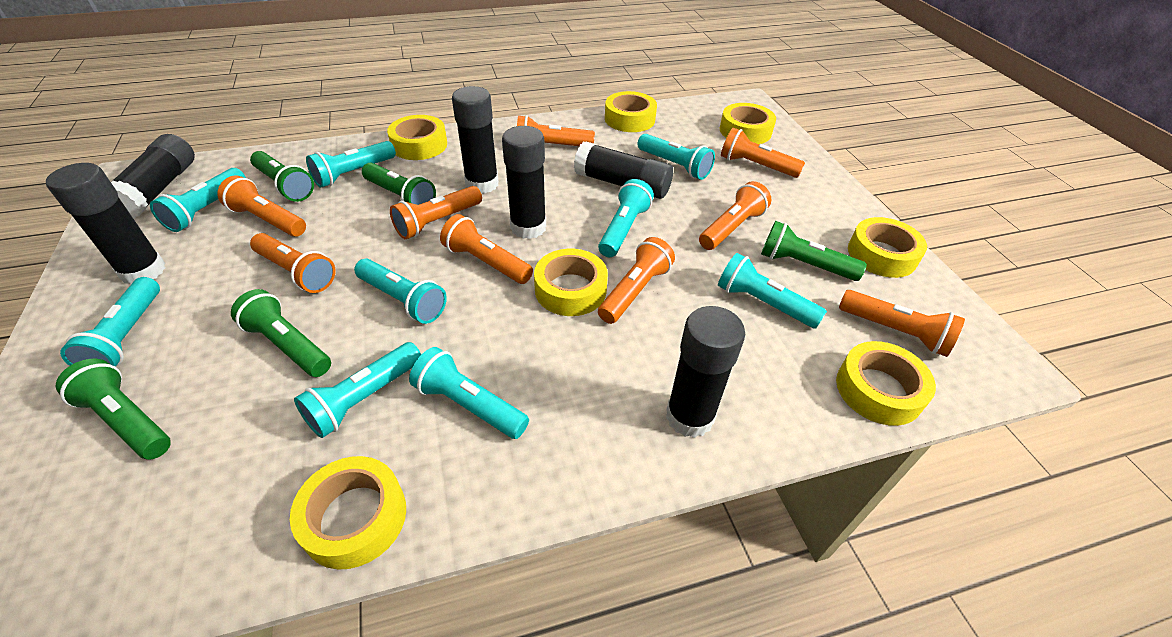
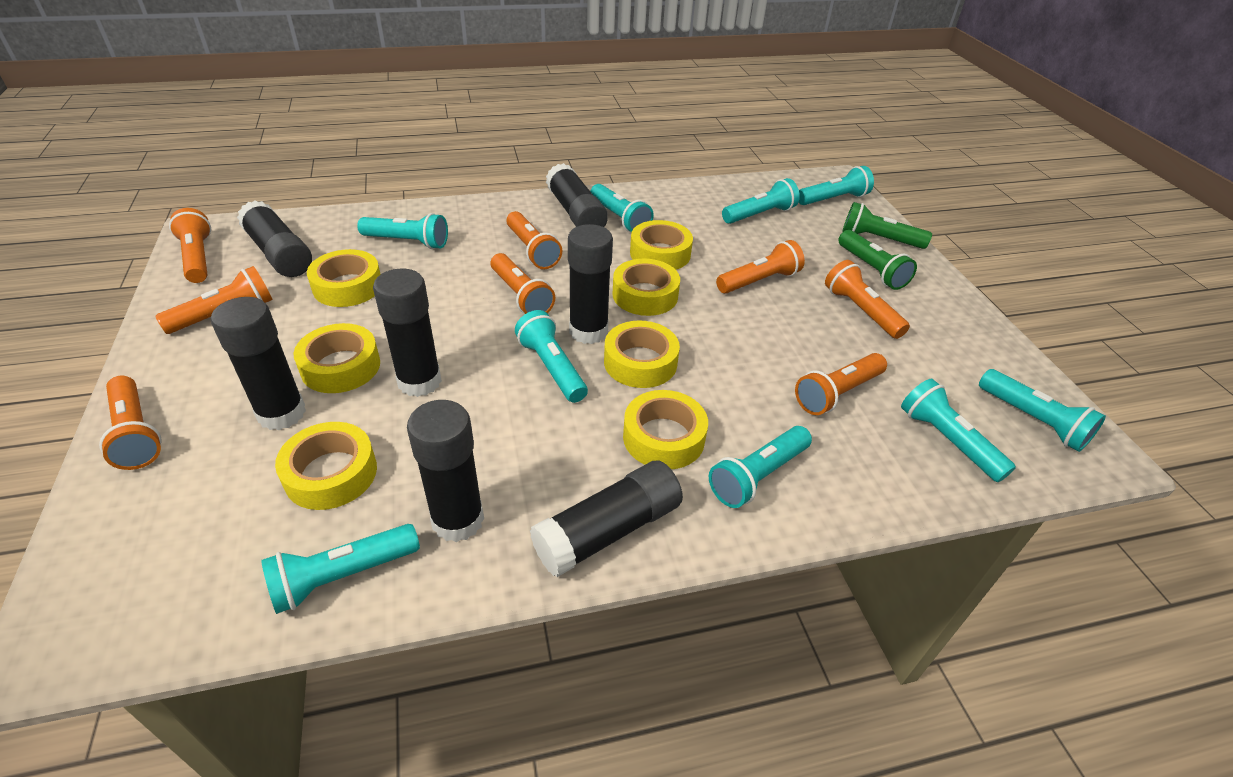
black glue stick: 6 -> 7
green flashlight: 5 -> 2
orange flashlight: 9 -> 8

